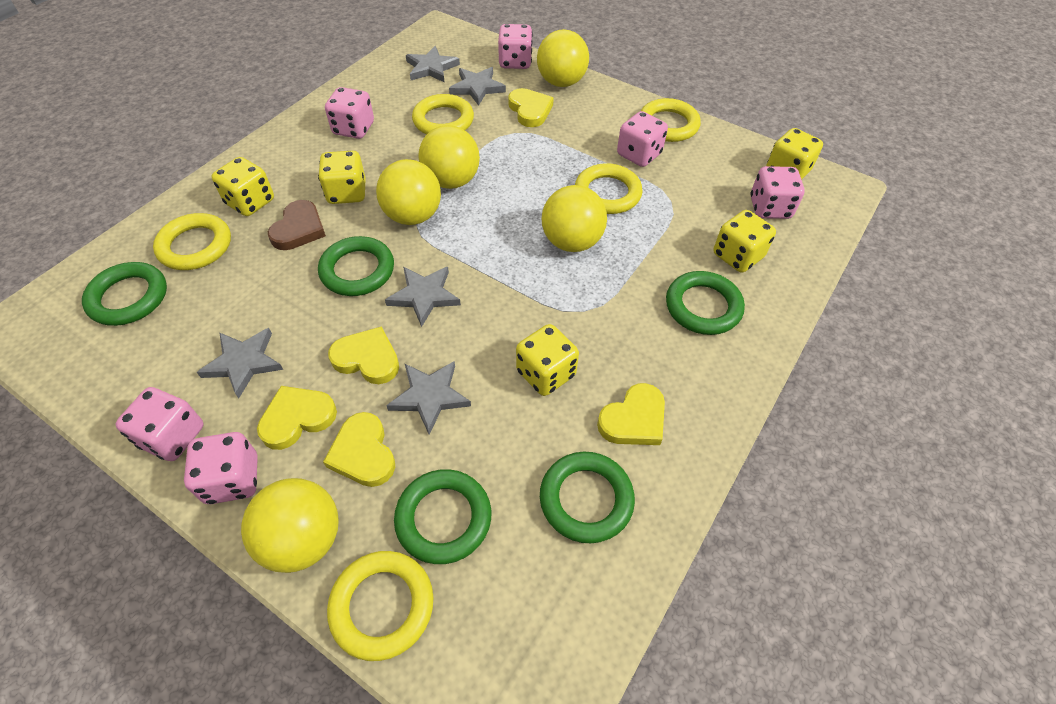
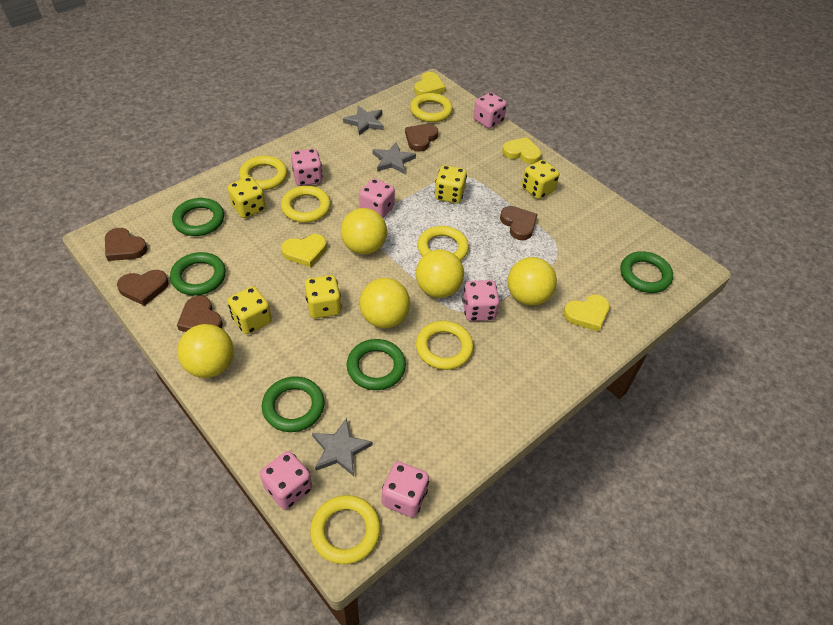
brown heart: 1 -> 5
grey star: 5 -> 3
yellow heart: 5 -> 4
yellow ring: 5 -> 6

